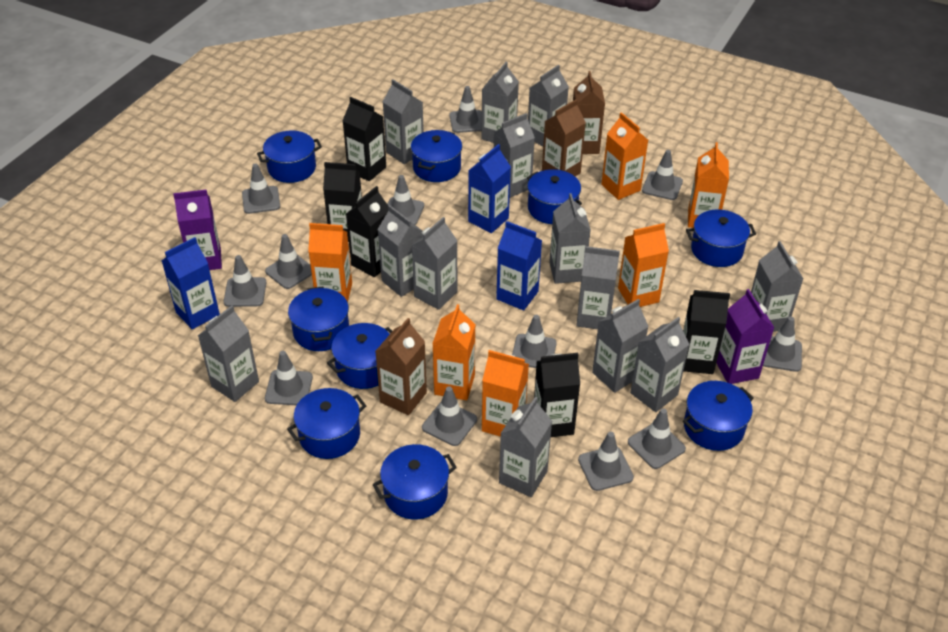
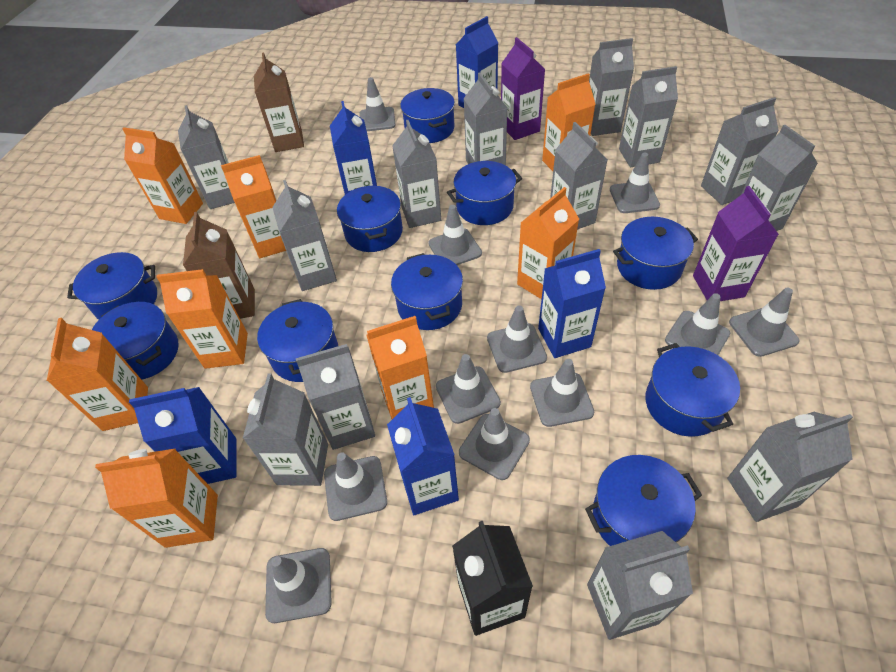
black carton: 5 -> 1
blue carton: 3 -> 5
blue pot: 9 -> 10
brown carton: 3 -> 2
grey traffic cone: 12 -> 11
orange carton: 6 -> 8

